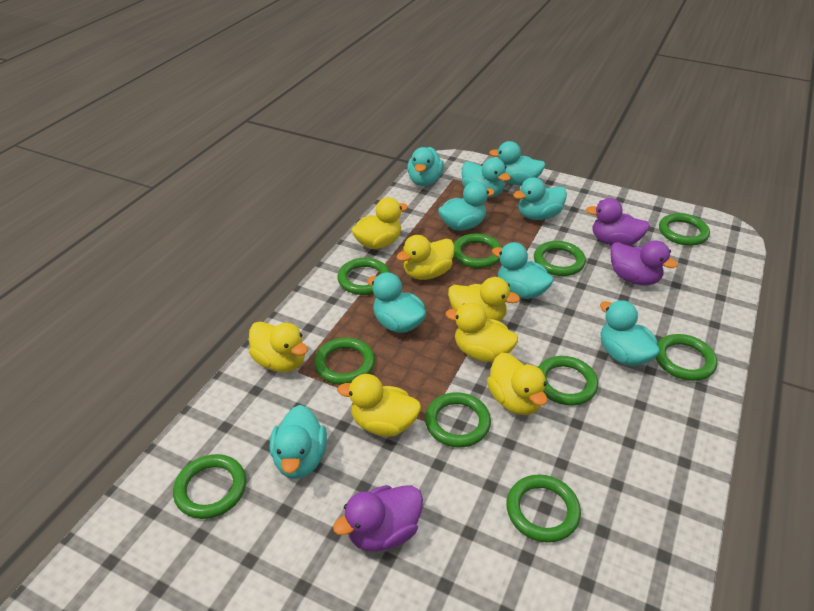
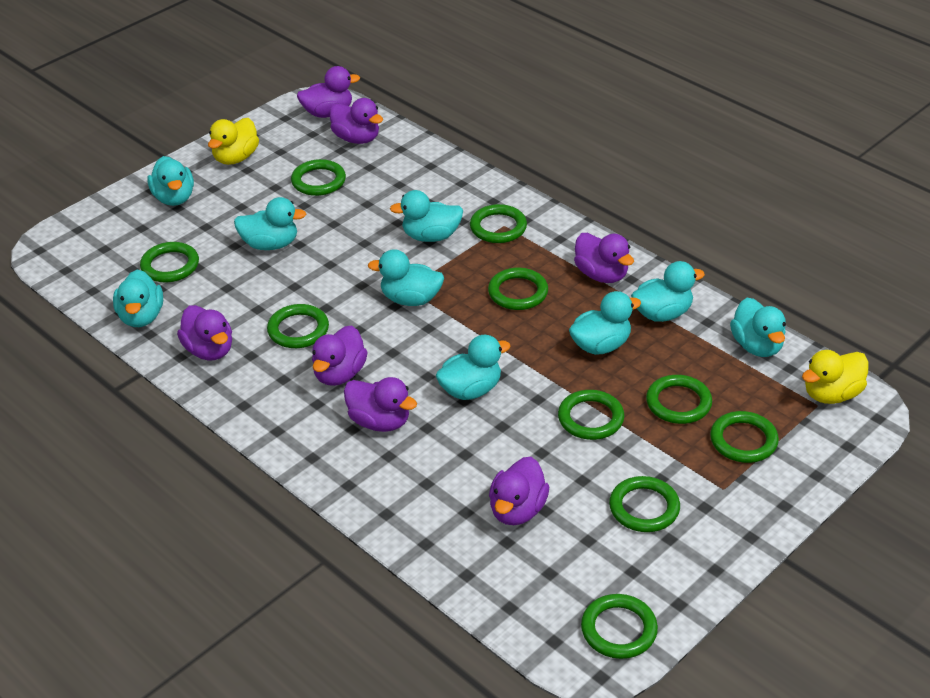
purple duck: 3 -> 7
yellow duck: 7 -> 2

